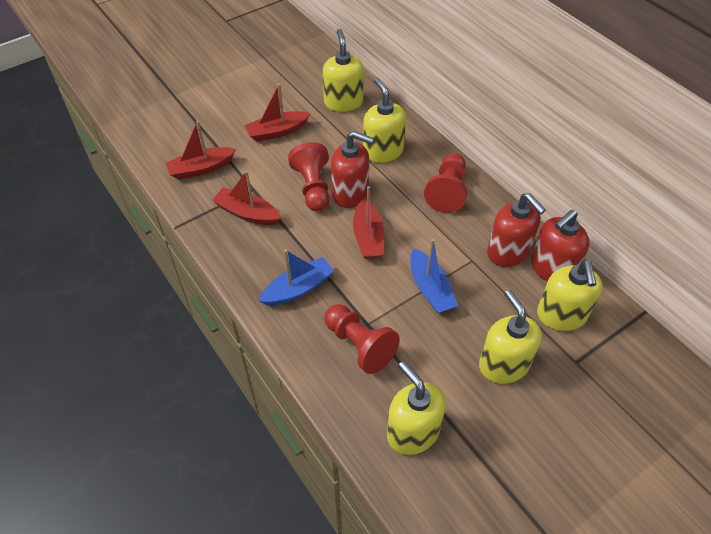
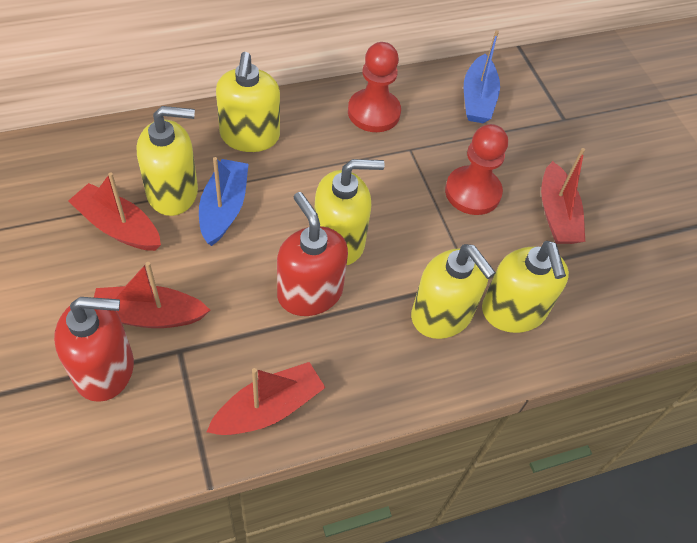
red pawn: 3 -> 2
red soap dispenser: 3 -> 2

